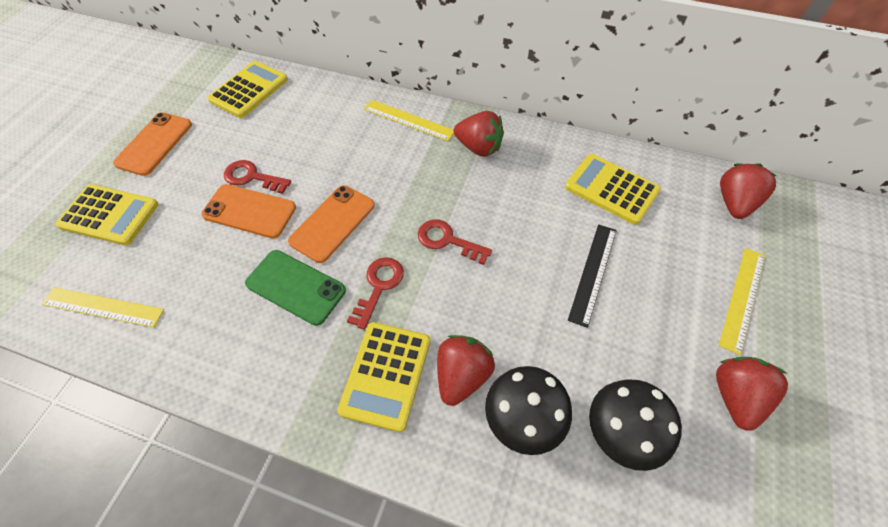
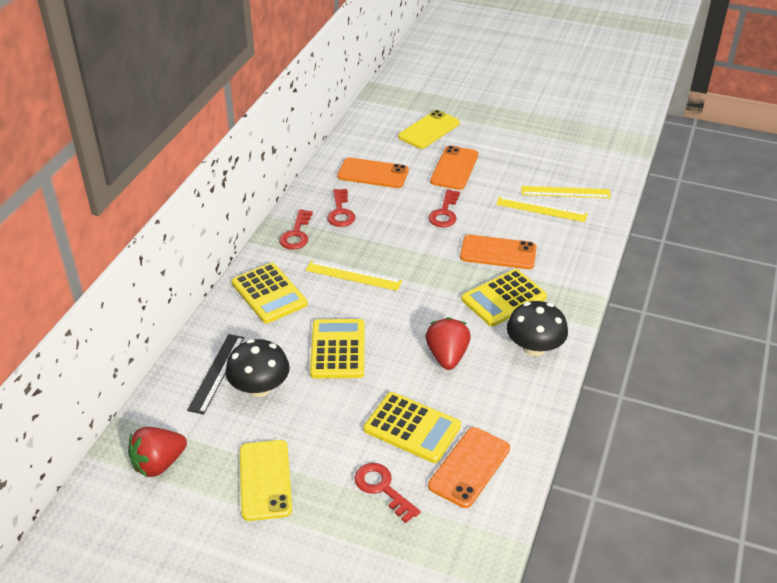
green phone: 1 -> 0
orange phone: 3 -> 4
red key: 3 -> 4
red strawberry: 4 -> 2
yellow phone: 0 -> 2

